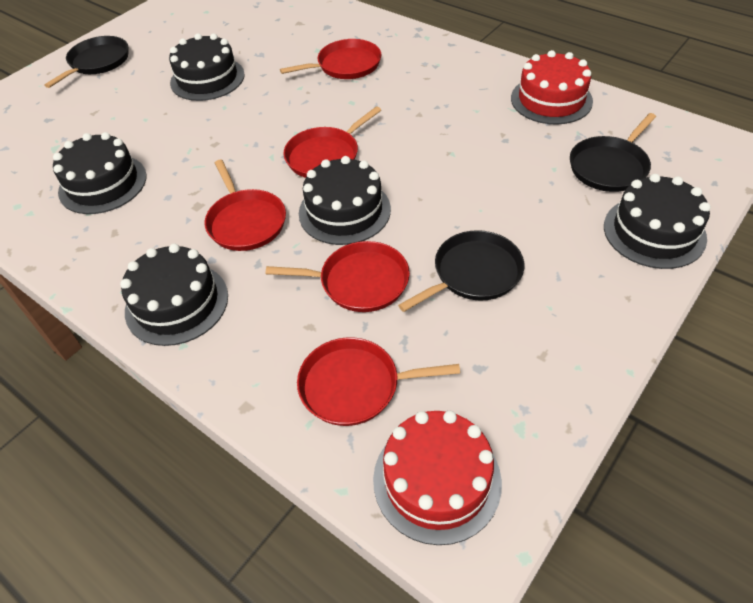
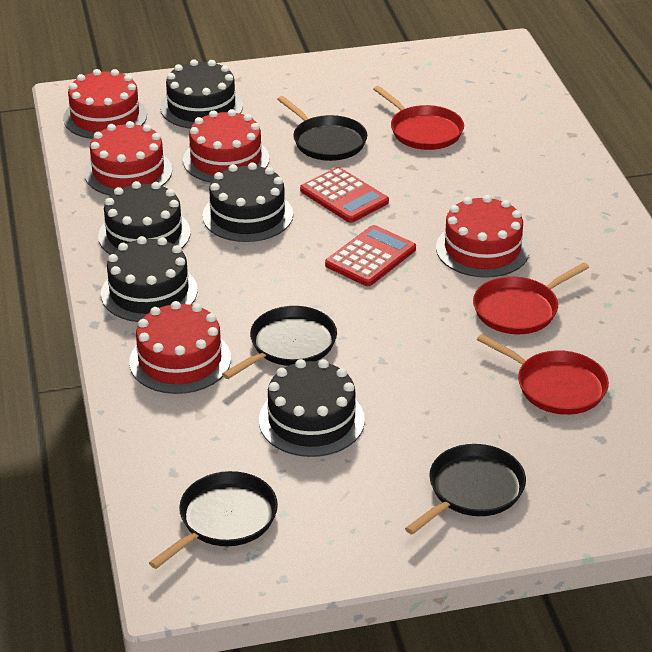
black pan: 3 -> 4
red cake: 2 -> 5
red calculator: 0 -> 2
red pan: 5 -> 3

